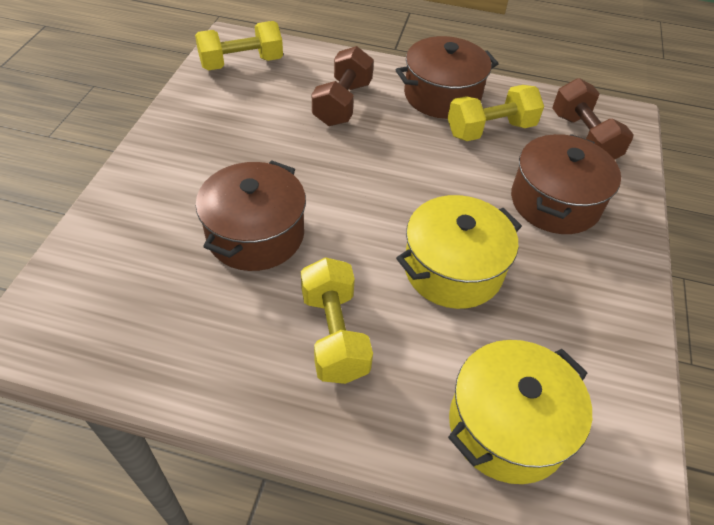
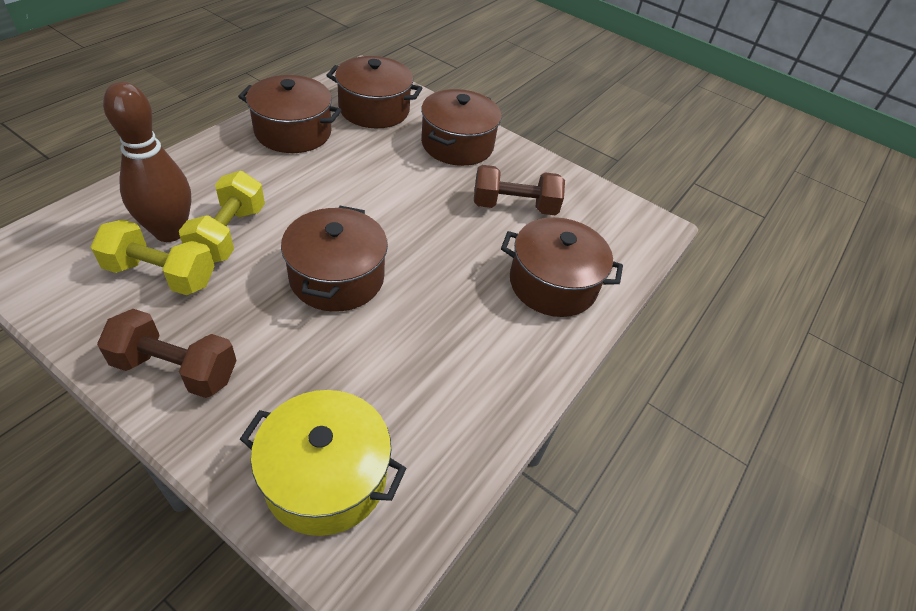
brown bowling pin: 0 -> 1
brown pot: 3 -> 5
yellow dumbbell: 3 -> 2
yellow pot: 2 -> 1

